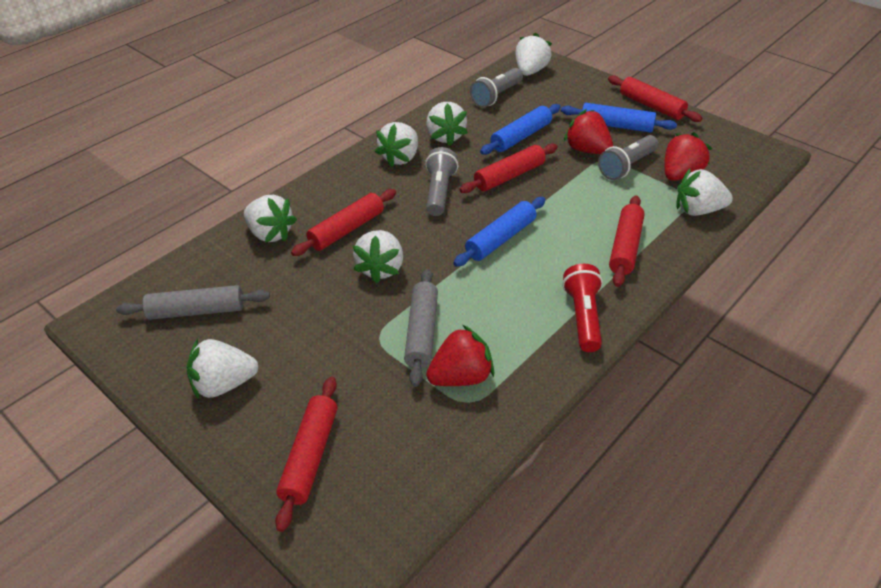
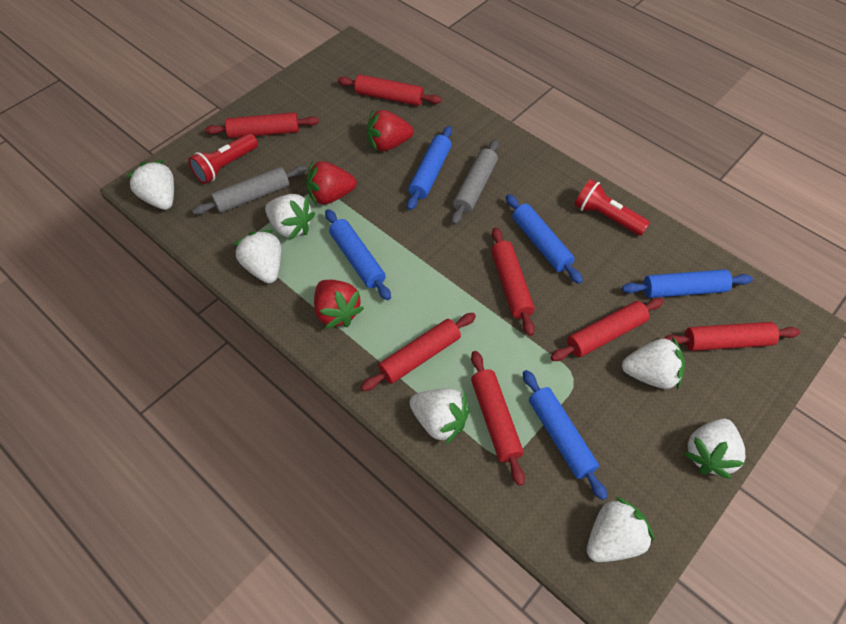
blue rolling pin: 3 -> 5
grey flashlight: 3 -> 0
red flashlight: 1 -> 2
red rolling pin: 5 -> 7

